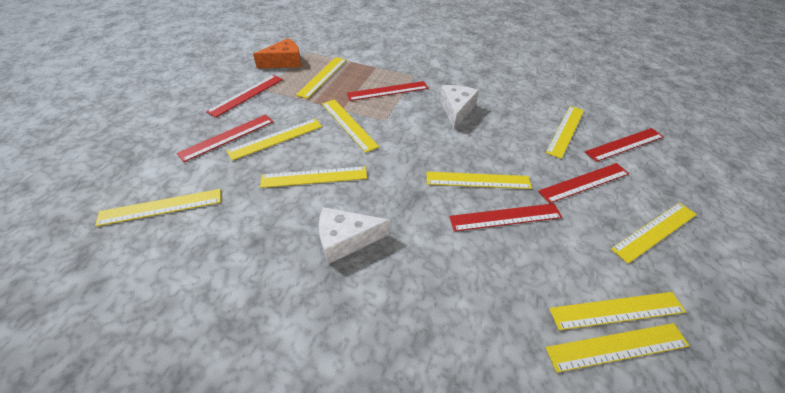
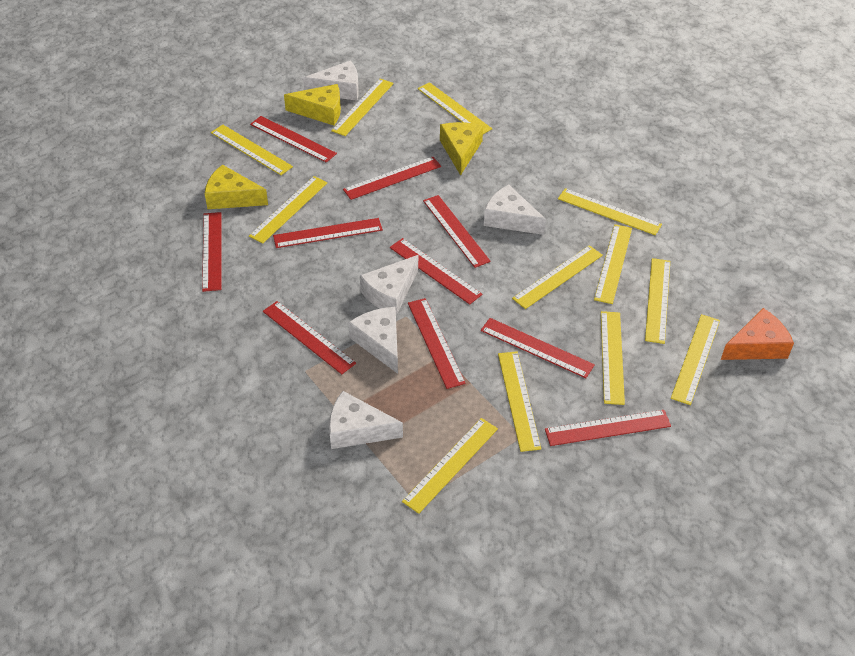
red ruler: 6 -> 10
white cheese: 2 -> 5
yellow cheese: 0 -> 3
yellow ruler: 10 -> 12

